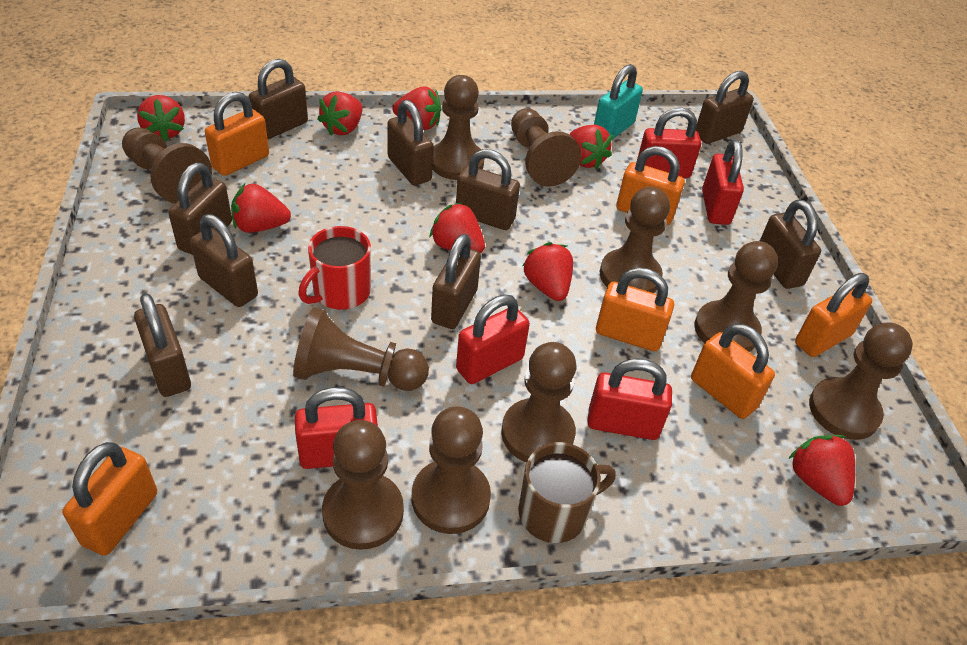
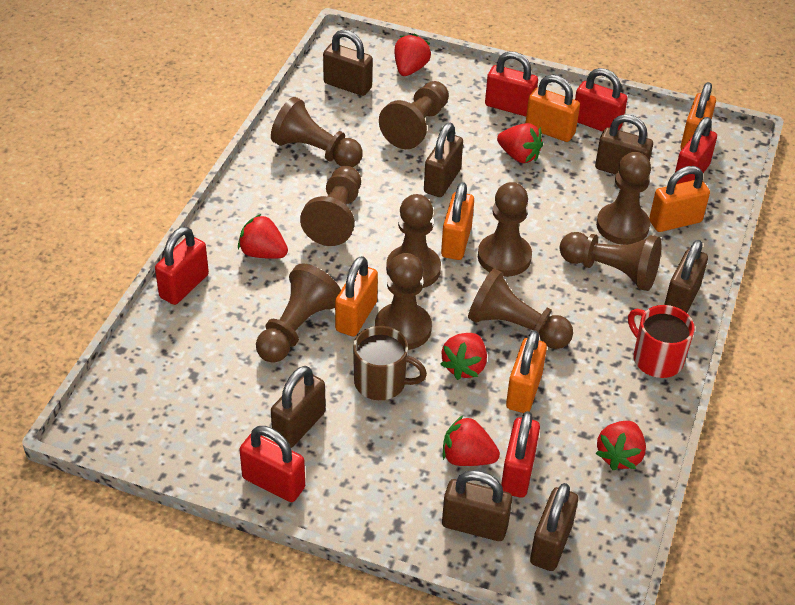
brown padlock: 9 -> 7
red padlock: 5 -> 6
red strawberry: 8 -> 6
turquoise padlock: 1 -> 0

